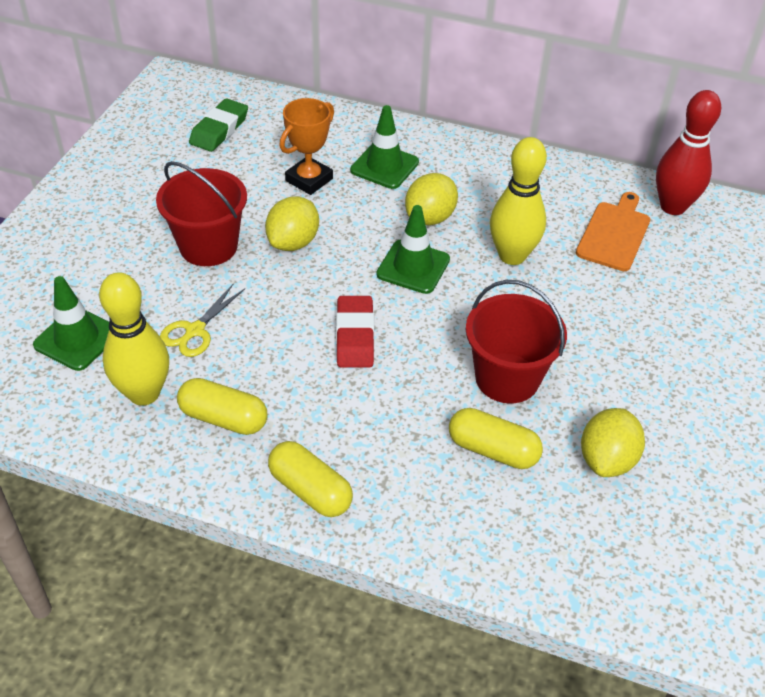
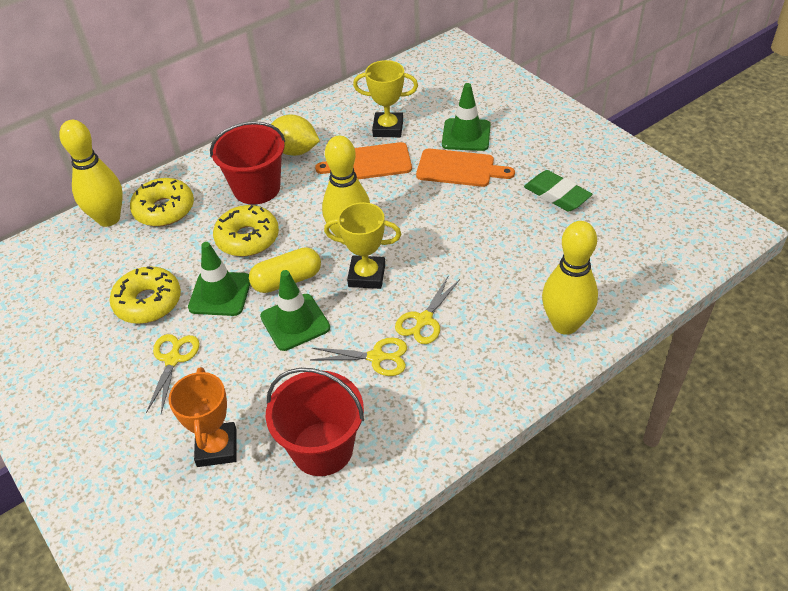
orange cutting board: 1 -> 2
red bowling pin: 1 -> 0
red eraser: 1 -> 0
yellow bowling pin: 2 -> 3
yellow capsule: 3 -> 1
yellow donut: 0 -> 3
yellow lemon: 3 -> 1
yellow scissors: 1 -> 3
yellow trophy: 0 -> 2

